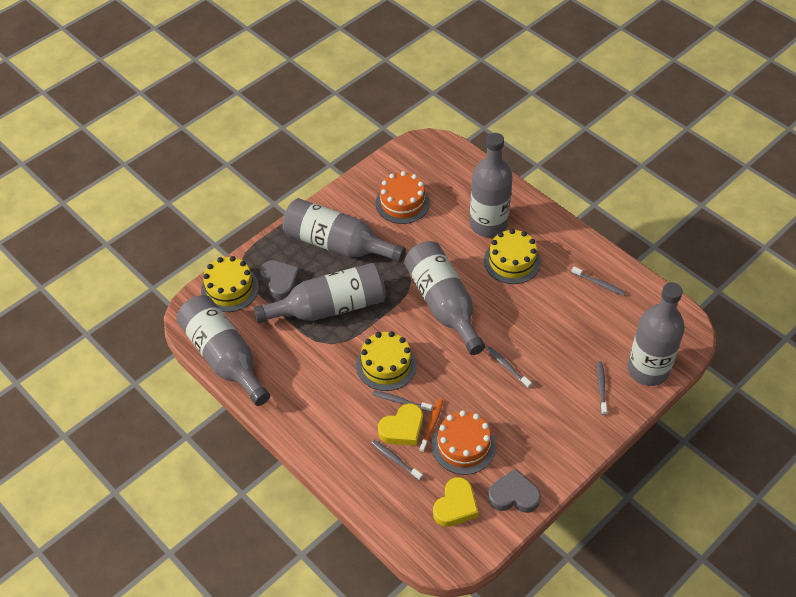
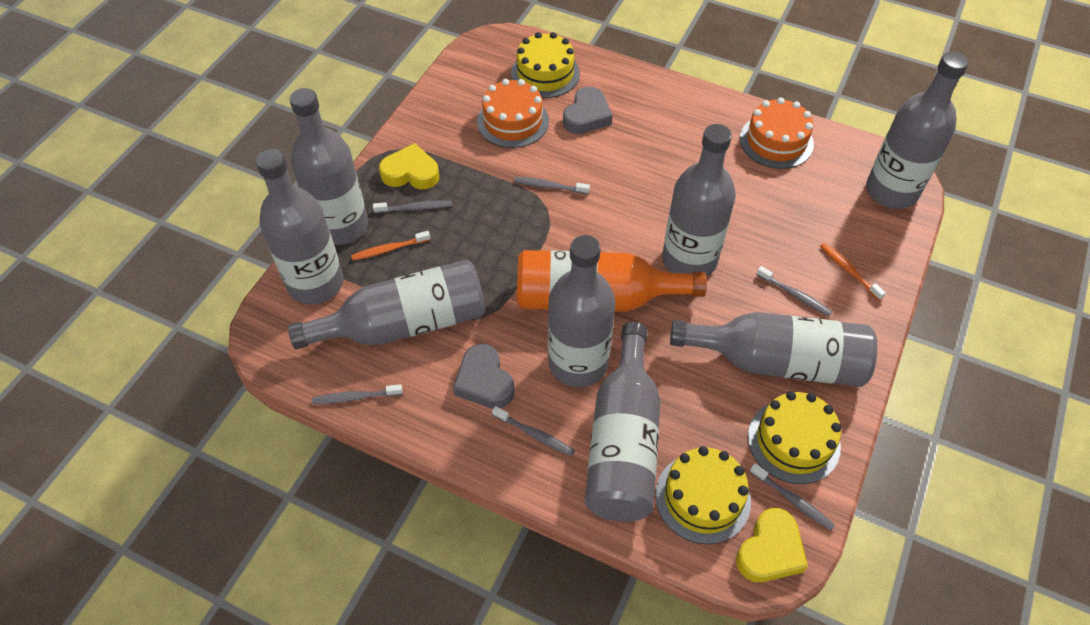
grey bottle: 6 -> 8
grey toothbrush: 5 -> 6
orange bottle: 0 -> 1
orange toothbrush: 1 -> 2

